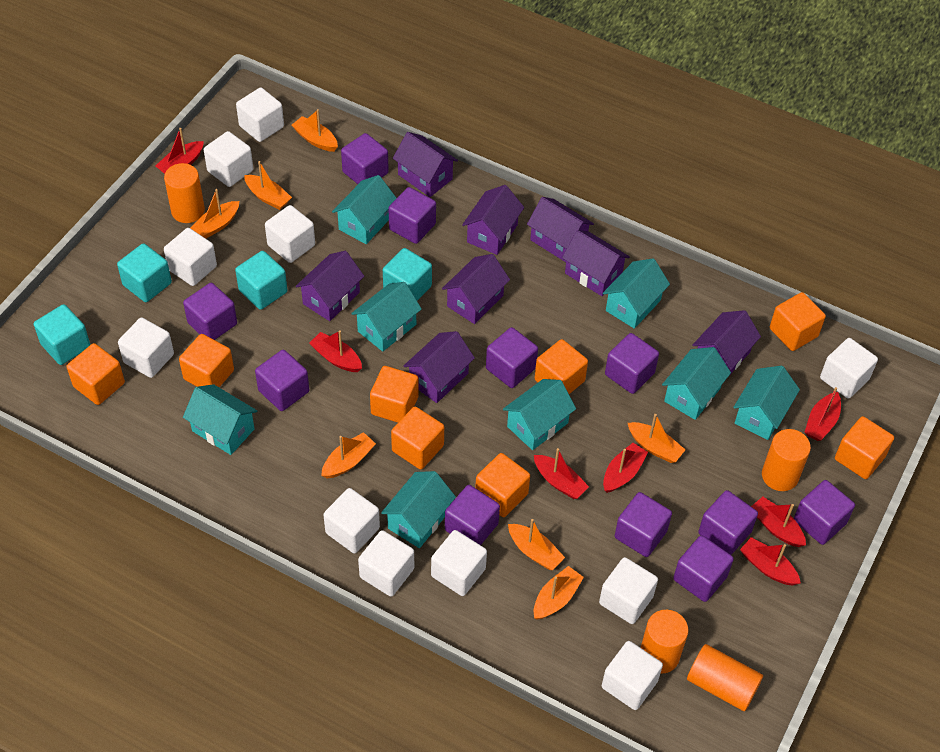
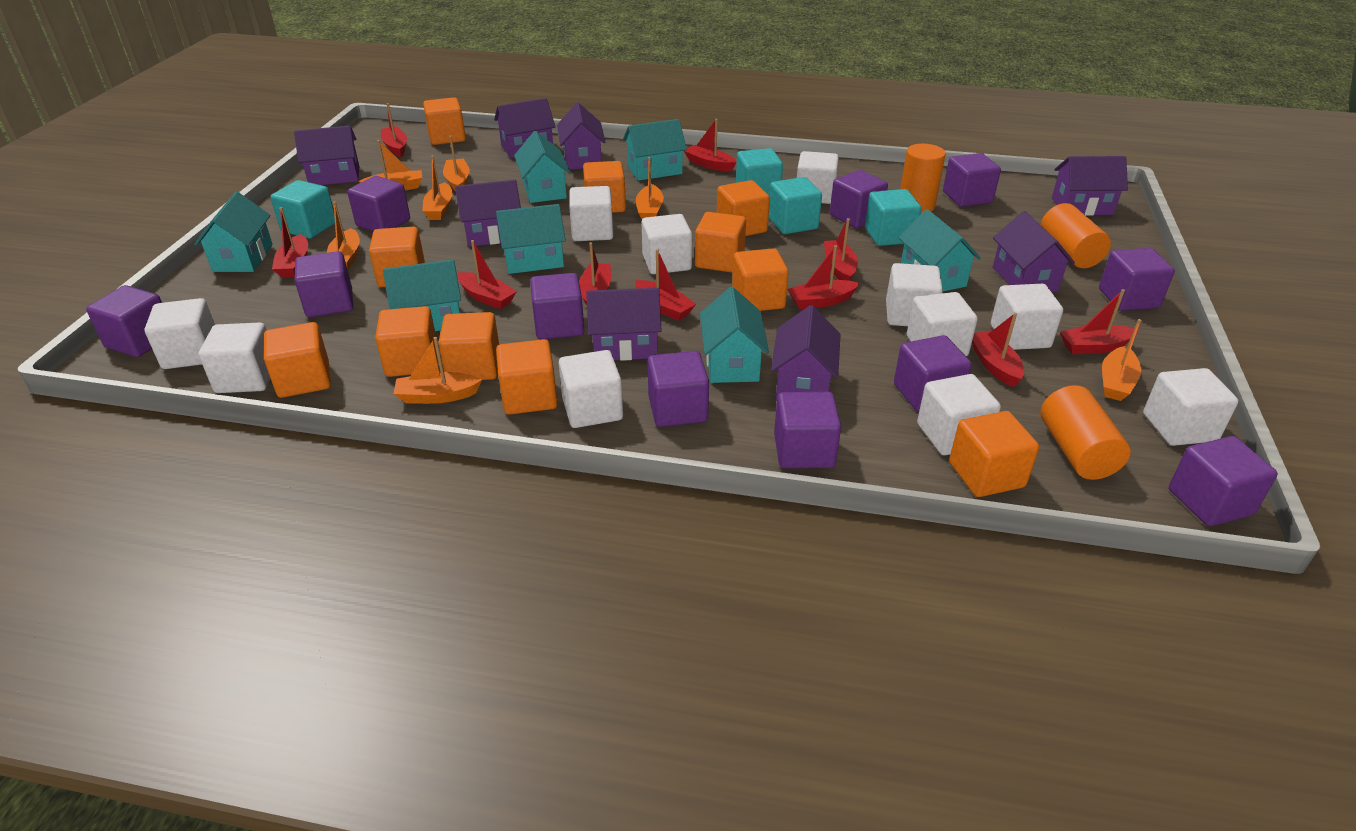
orange cube: 8 -> 11
orange cylinder: 4 -> 3
red boat: 7 -> 10
turquoise house: 8 -> 7

